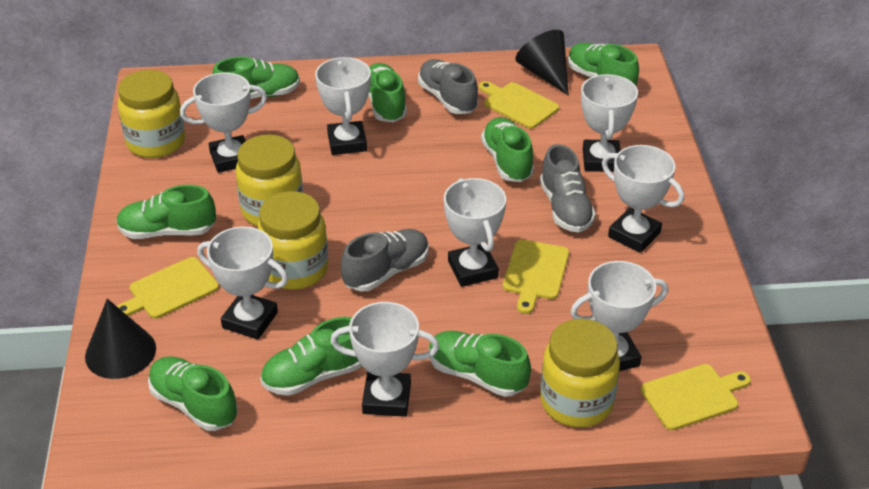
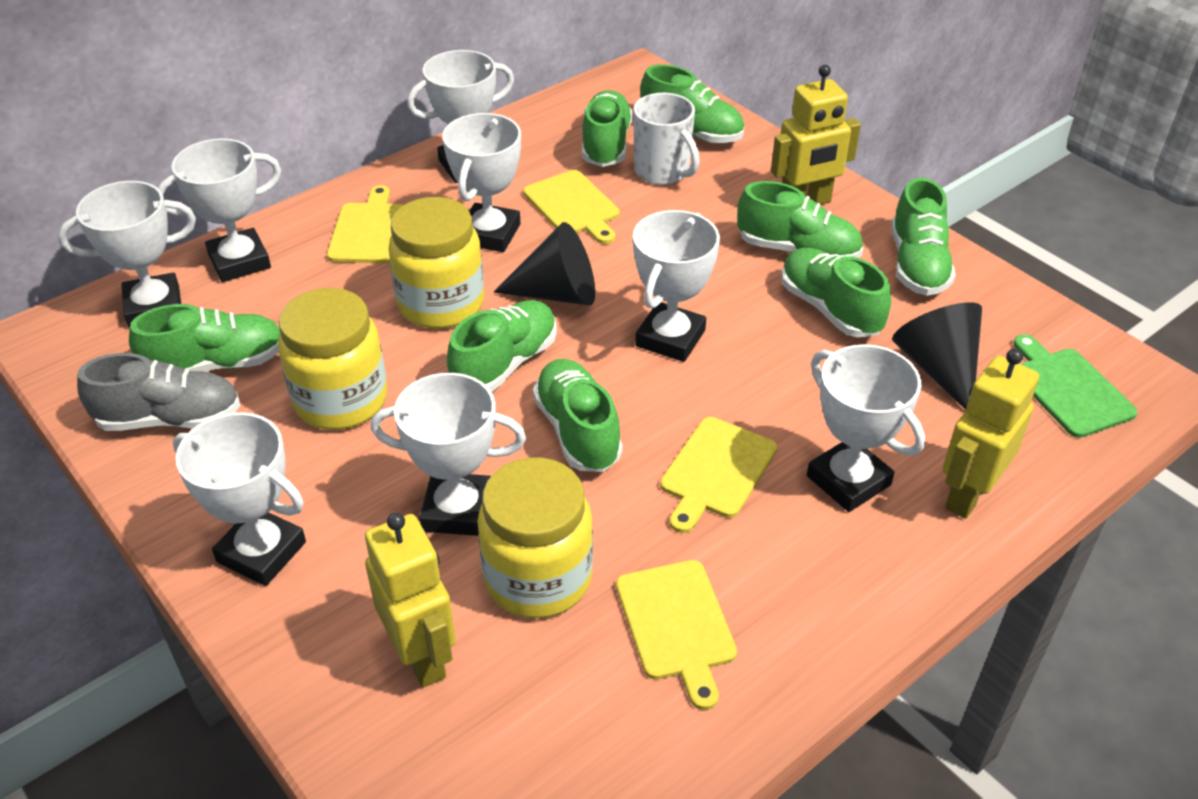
green cutting board: 0 -> 1
grey shoe: 3 -> 1
white mug: 0 -> 1
yellow jar: 4 -> 3
yellow robot: 0 -> 3

